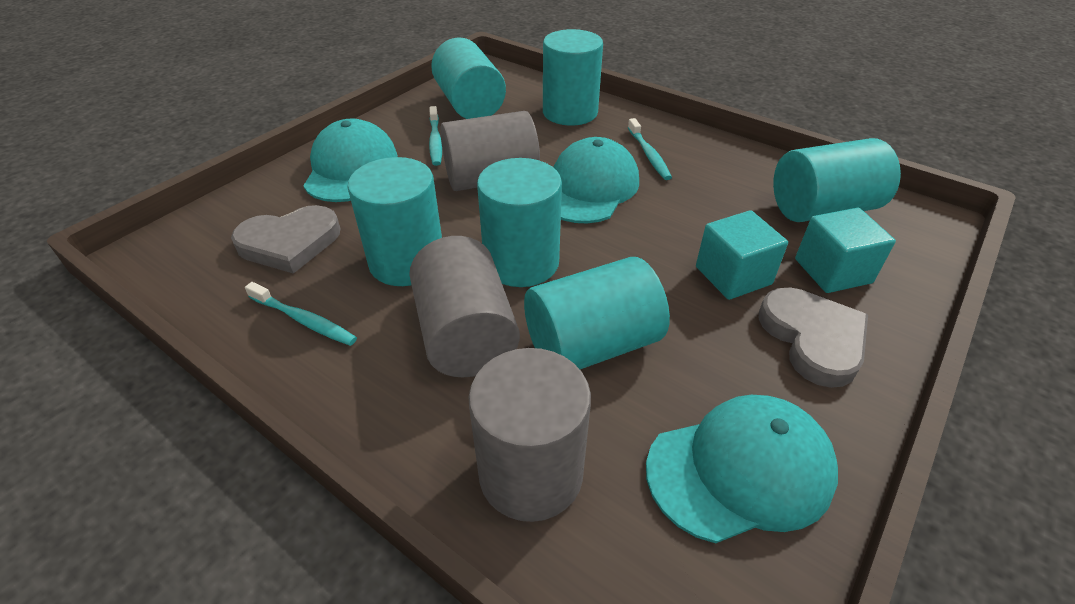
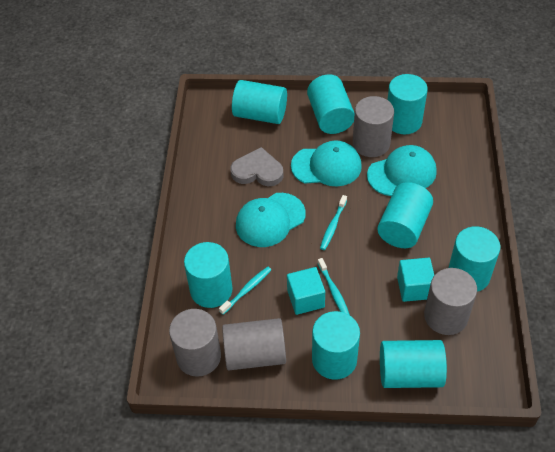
grey cylinder: 3 -> 4
grey heart: 2 -> 1
turquoise cylinder: 6 -> 8

